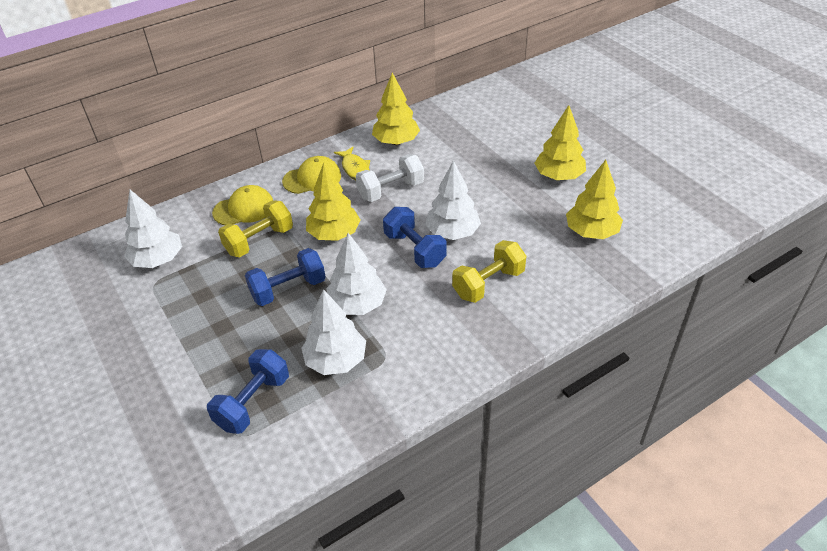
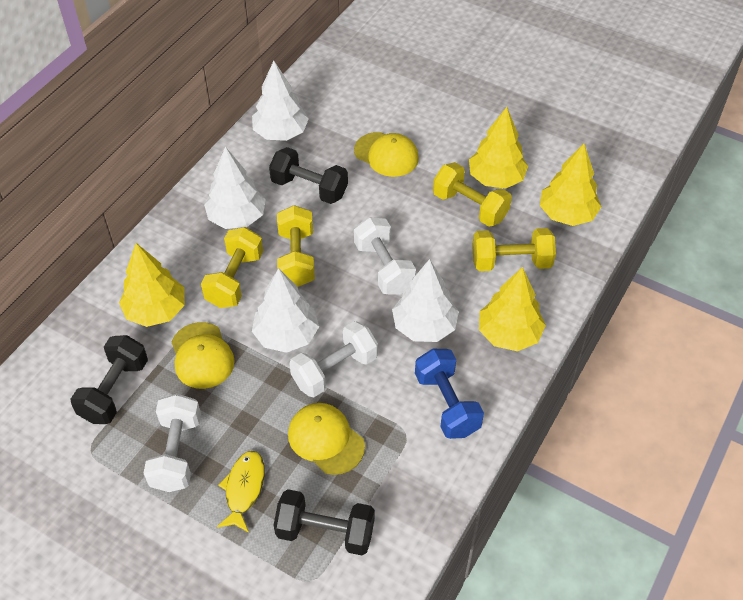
black dumbbell: 0 -> 3
blue dumbbell: 3 -> 1
white dumbbell: 1 -> 3
yellow cap: 2 -> 3
yellow dumbbell: 2 -> 4

